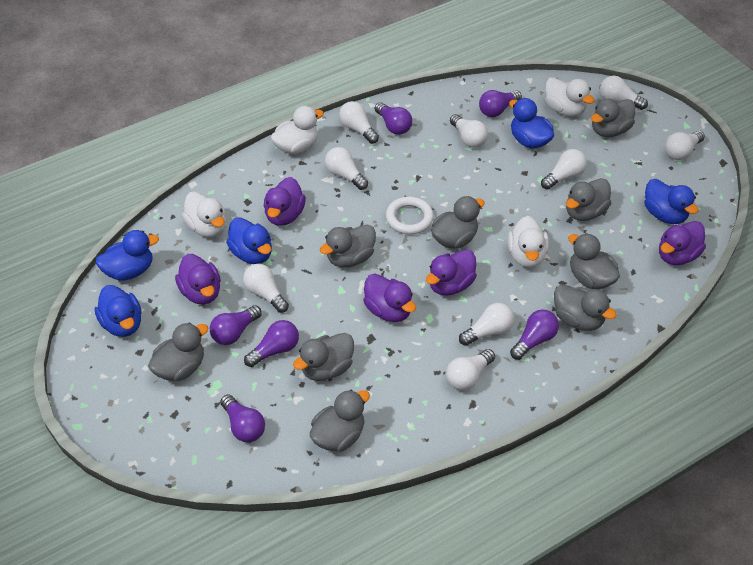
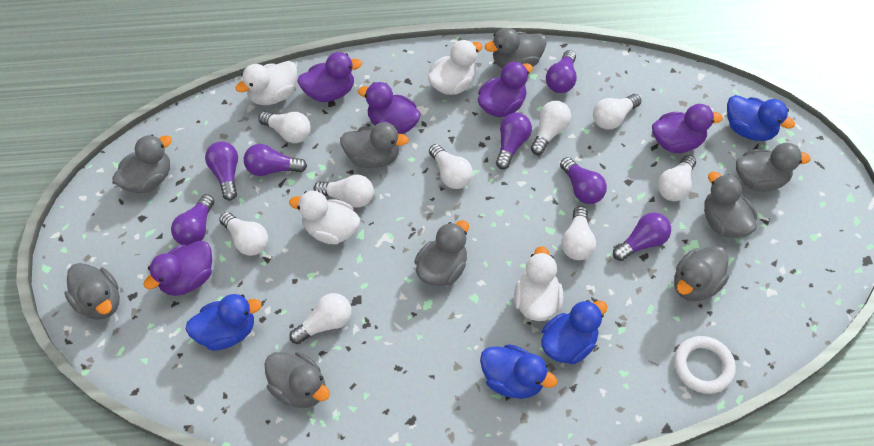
blue duck: 5 -> 4
purple light bulb: 6 -> 7

